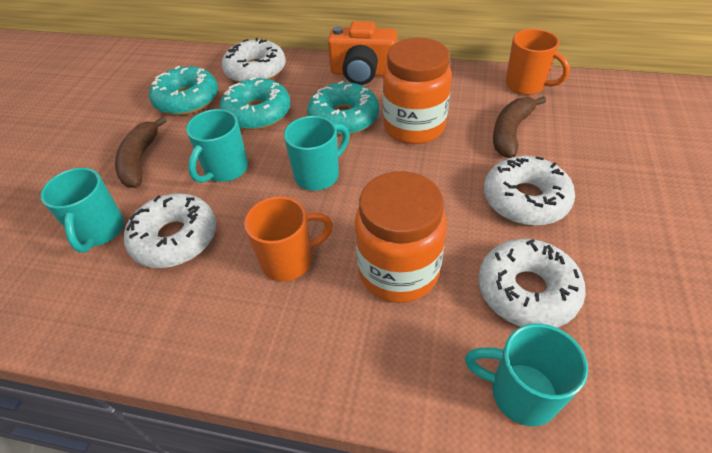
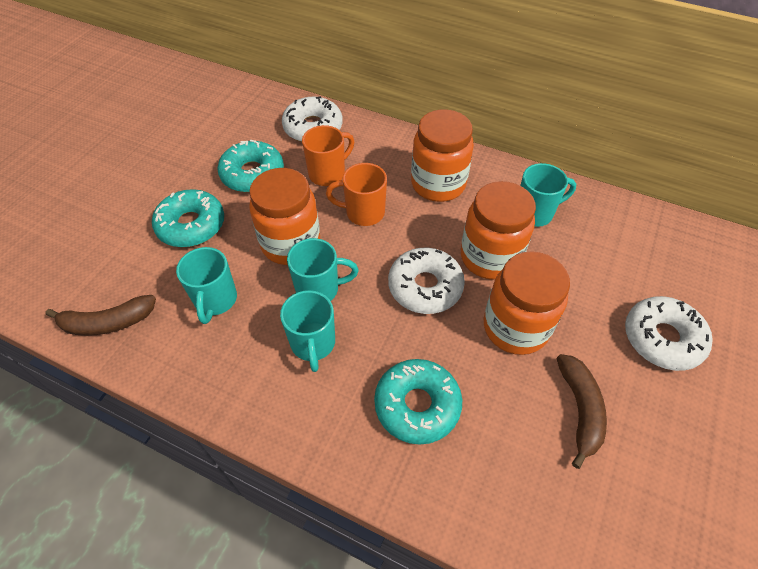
orange camera: 1 -> 0
orange jar: 2 -> 4
white donut: 4 -> 3

